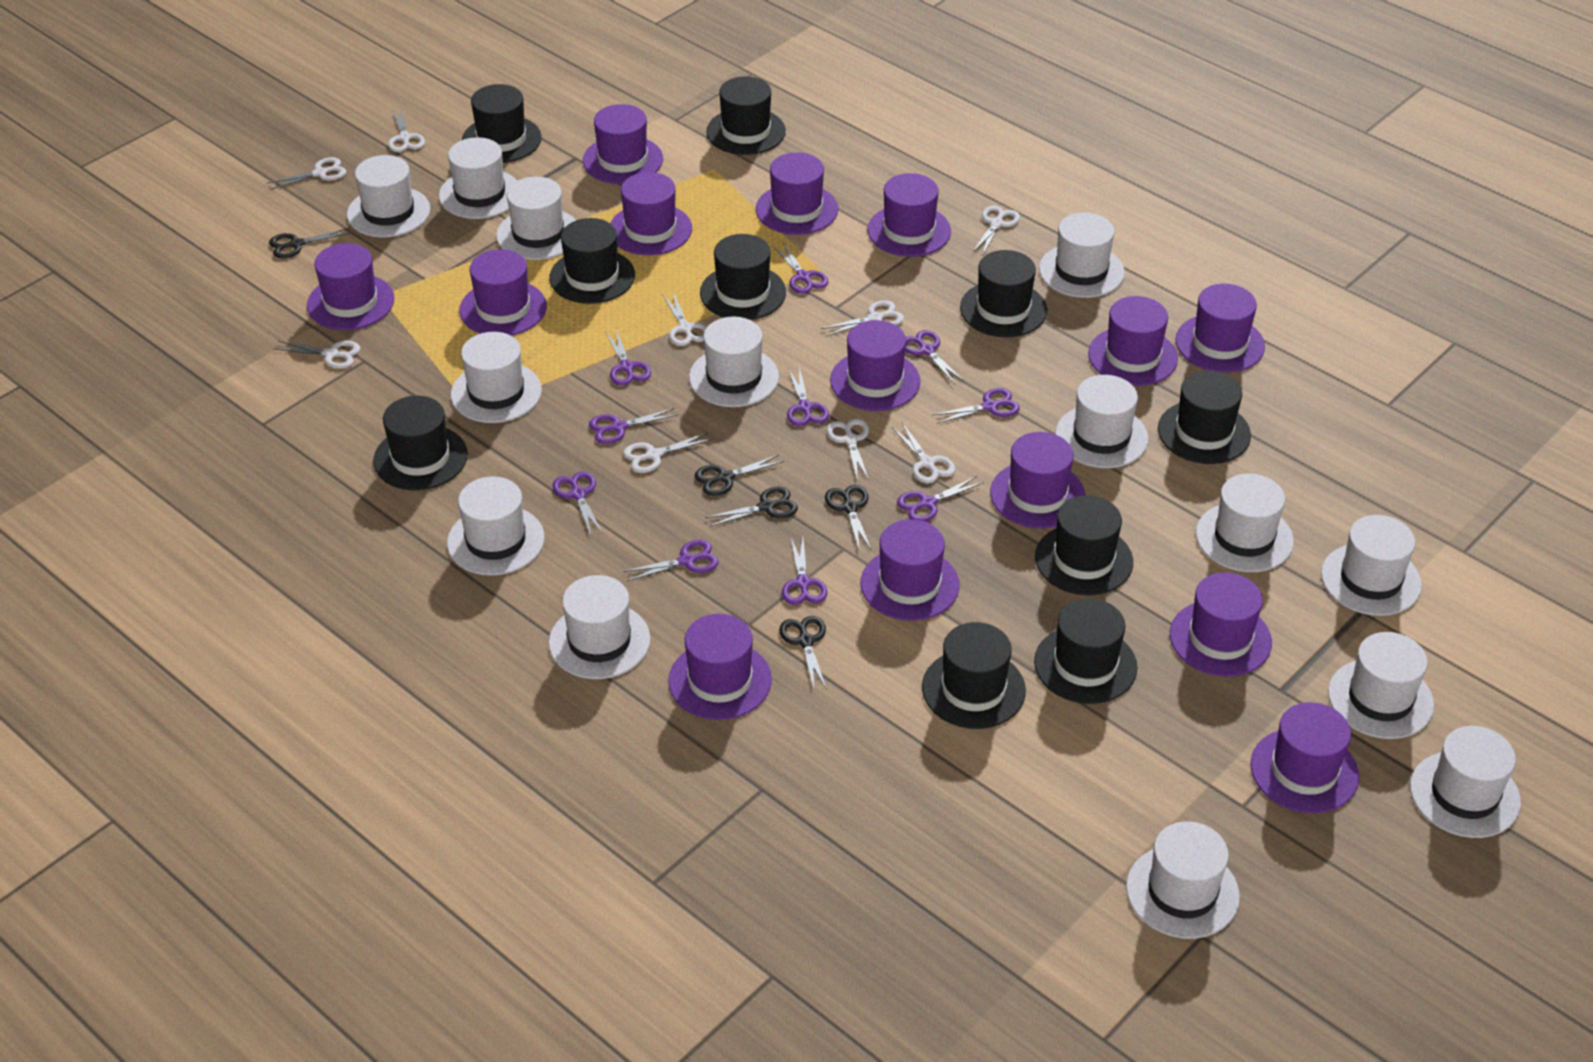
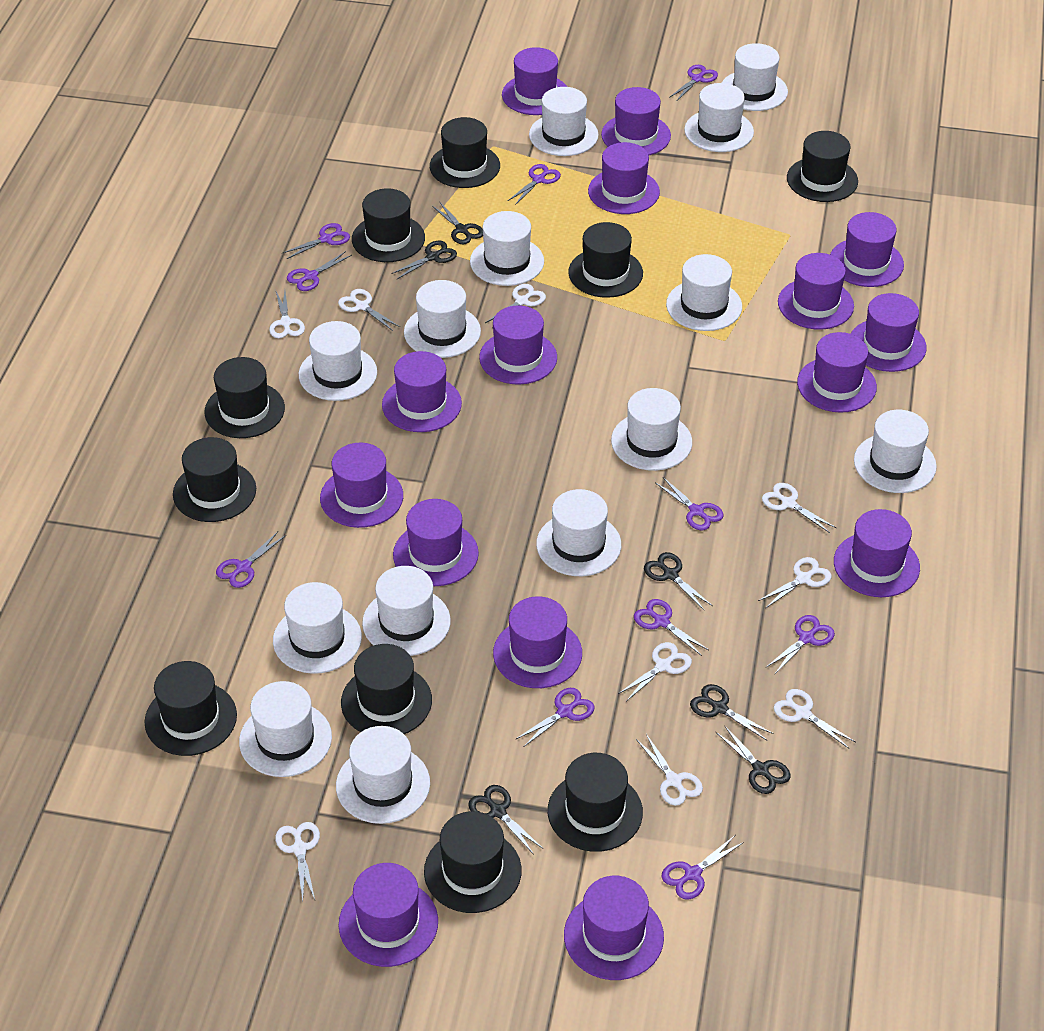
black scissors: 5 -> 6
purple hat: 14 -> 15

